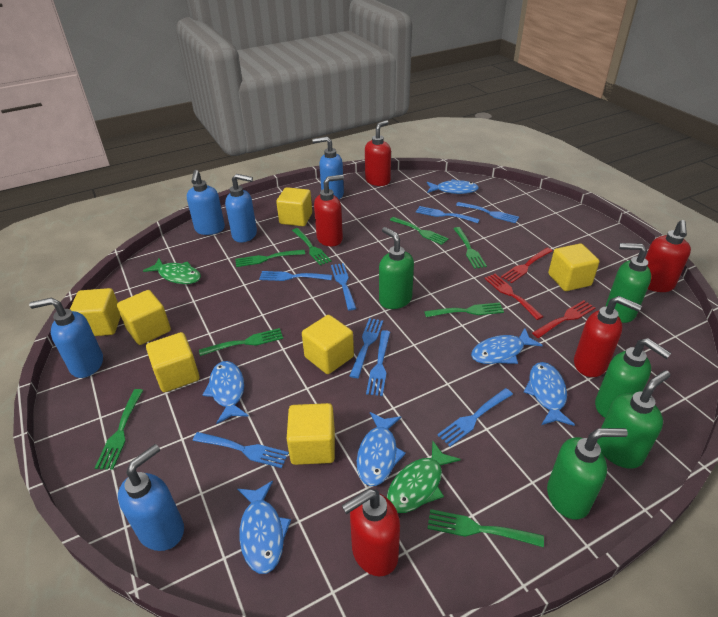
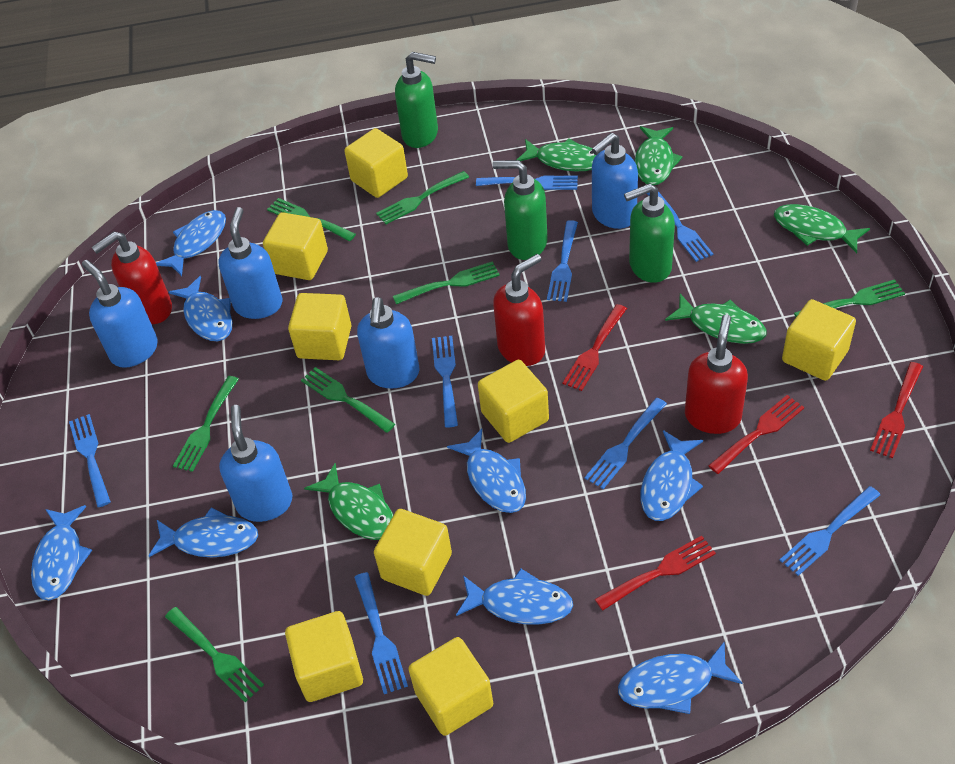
blue fish: 6 -> 8
green fish: 2 -> 5
green fork: 8 -> 7
green soap dispenser: 5 -> 3
red fork: 3 -> 4
red soap dispenser: 5 -> 3
yellow cube: 7 -> 8

